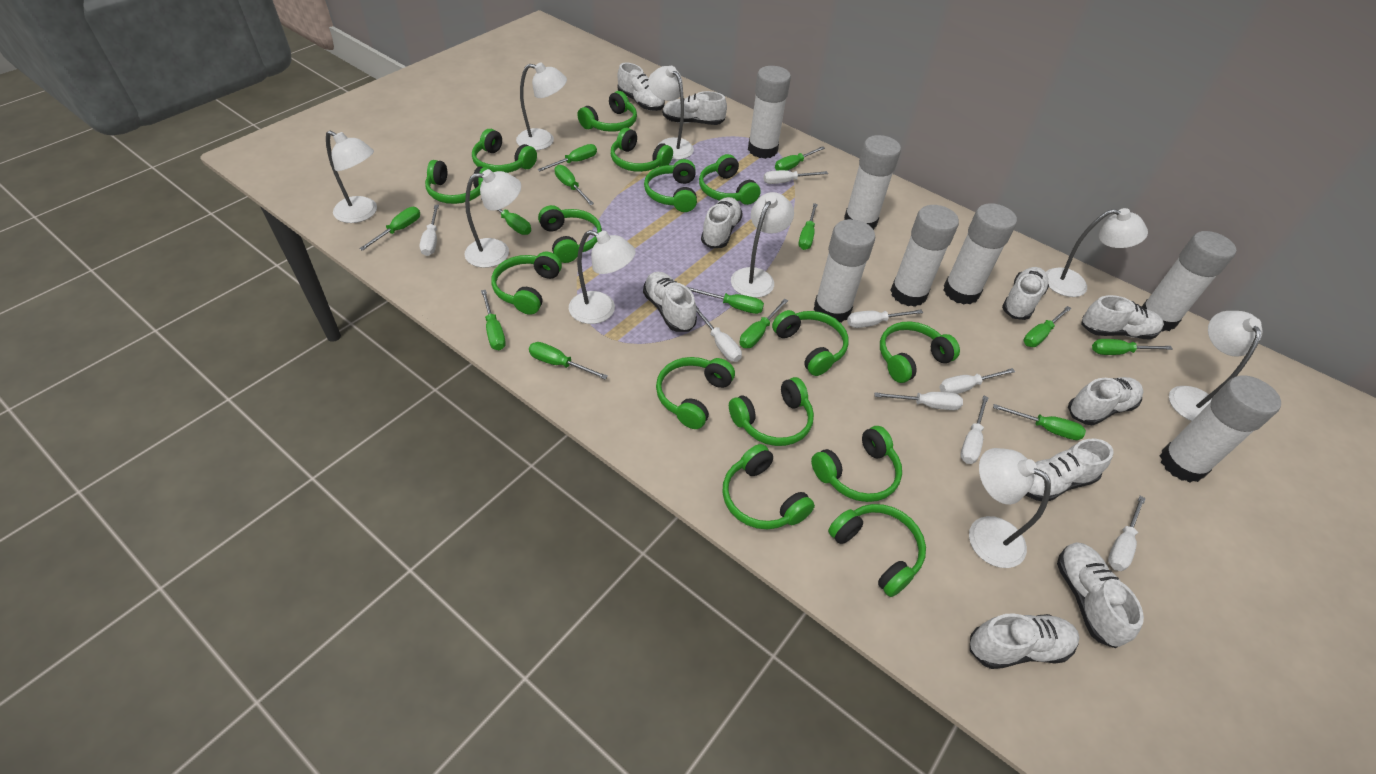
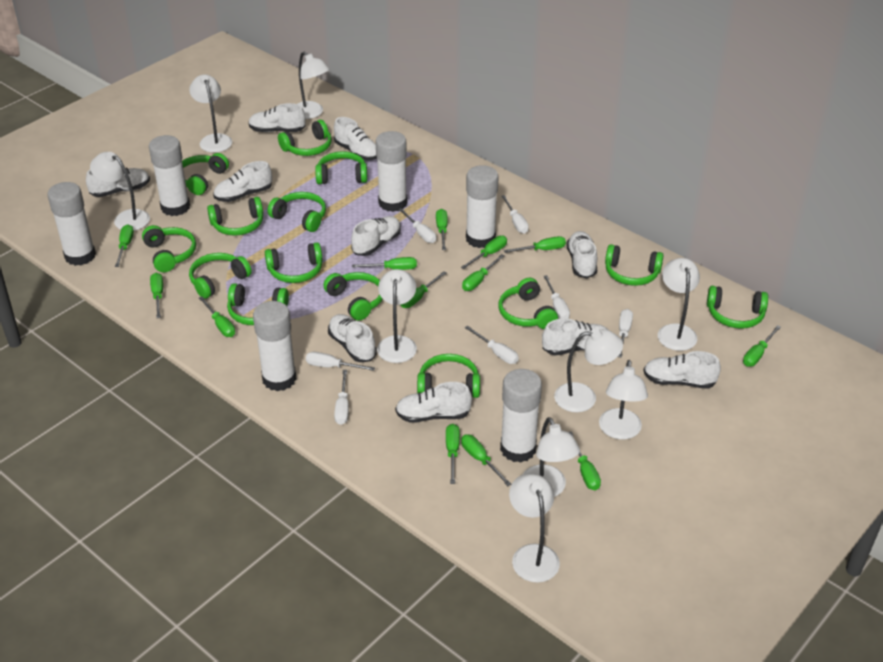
green headphones: 15 -> 14
white glue stick: 7 -> 6
white screwdriver: 8 -> 7

